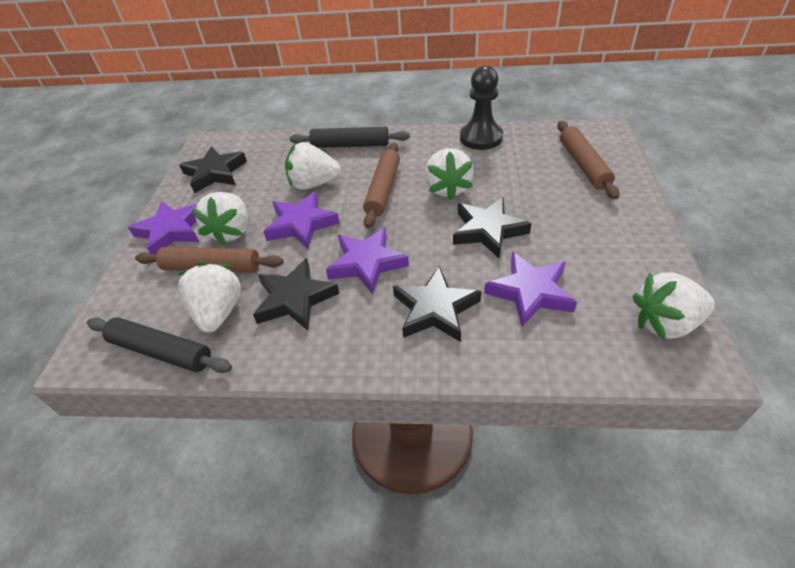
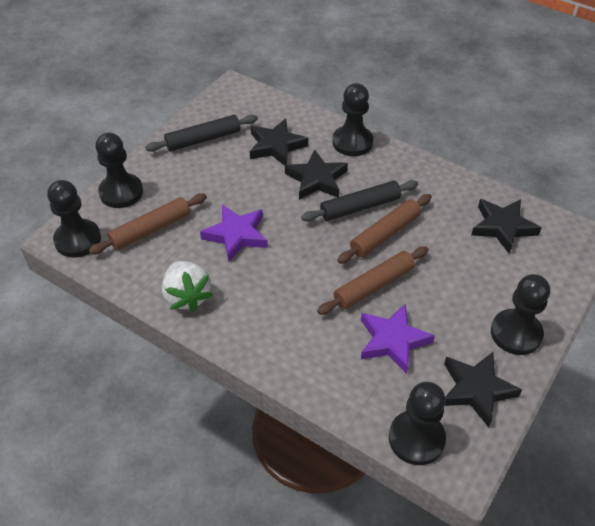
black pawn: 1 -> 5
purple star: 4 -> 2
white strawberry: 5 -> 1

